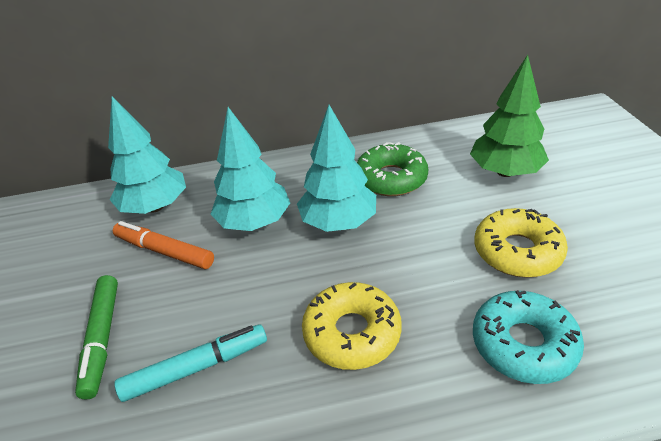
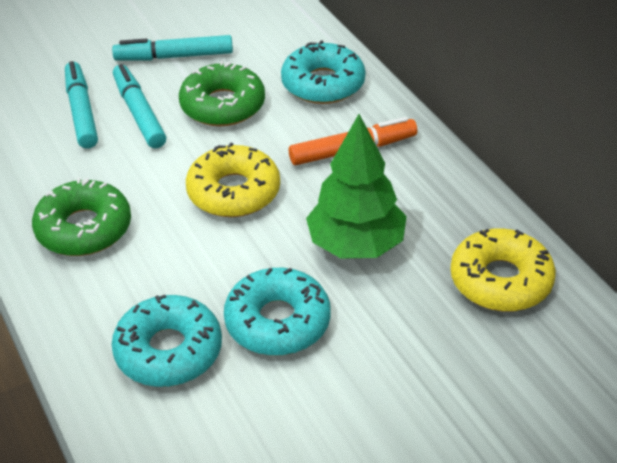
green donut: 1 -> 2
green marker: 1 -> 0
turquoise donut: 1 -> 3
turquoise marker: 1 -> 3
turquoise tree: 3 -> 0

